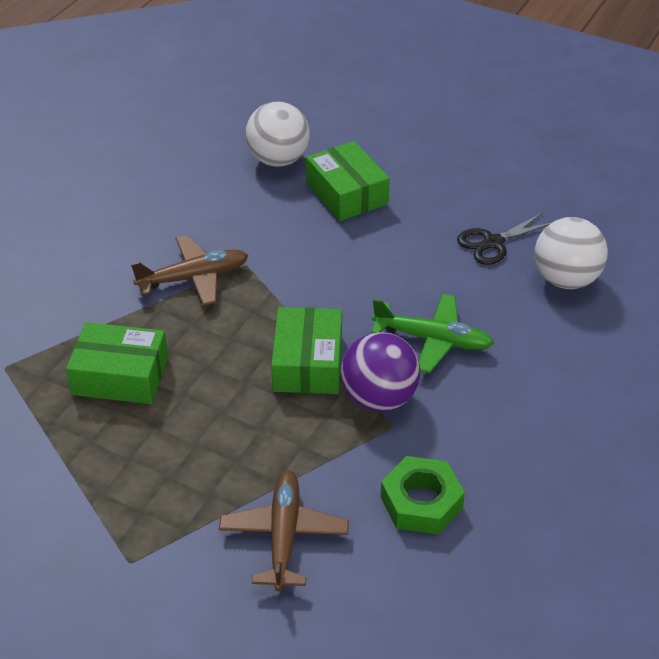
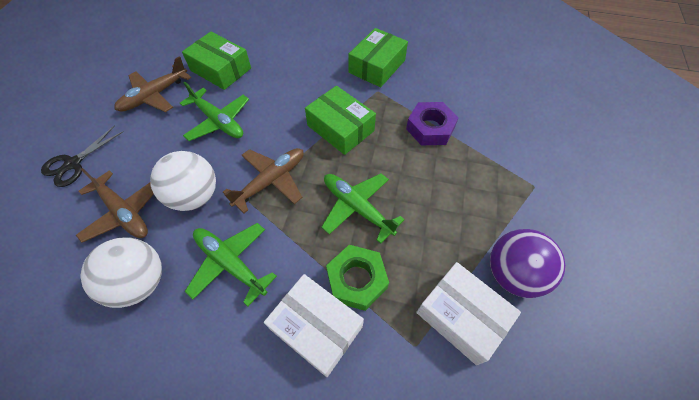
brown plane: 2 -> 3
green plane: 1 -> 3
purple nut: 0 -> 1
white box: 0 -> 2

